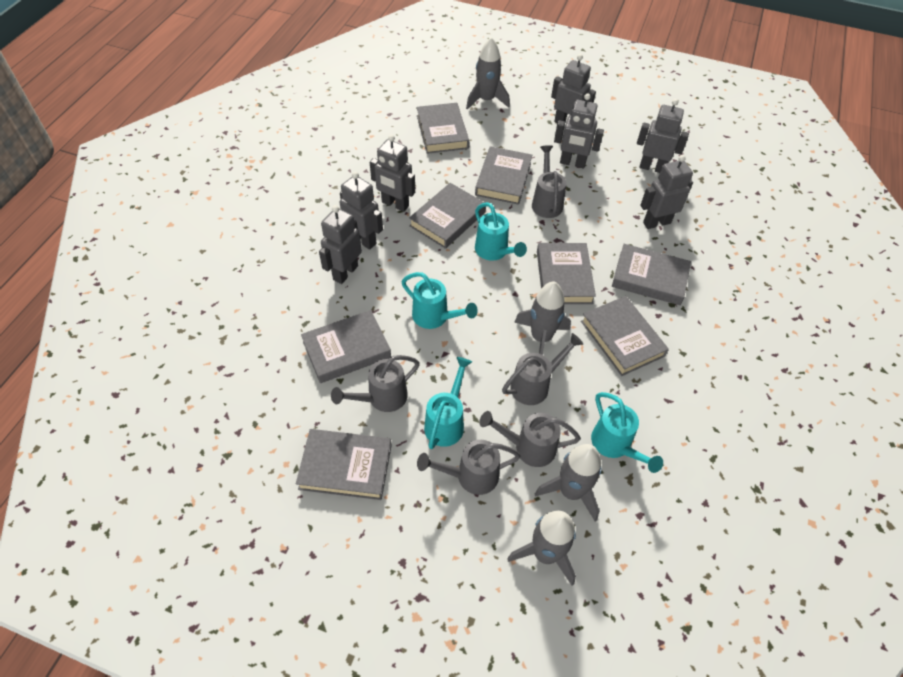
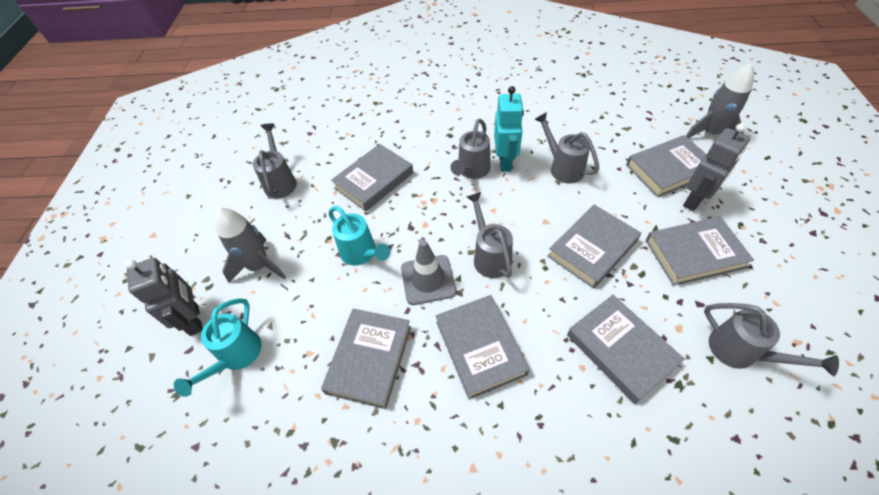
grey book: 8 -> 7
grey robot: 7 -> 2
grey rocket: 4 -> 2
grey traffic cone: 0 -> 1
turquoise robot: 0 -> 1
turquoise watering can: 4 -> 2

